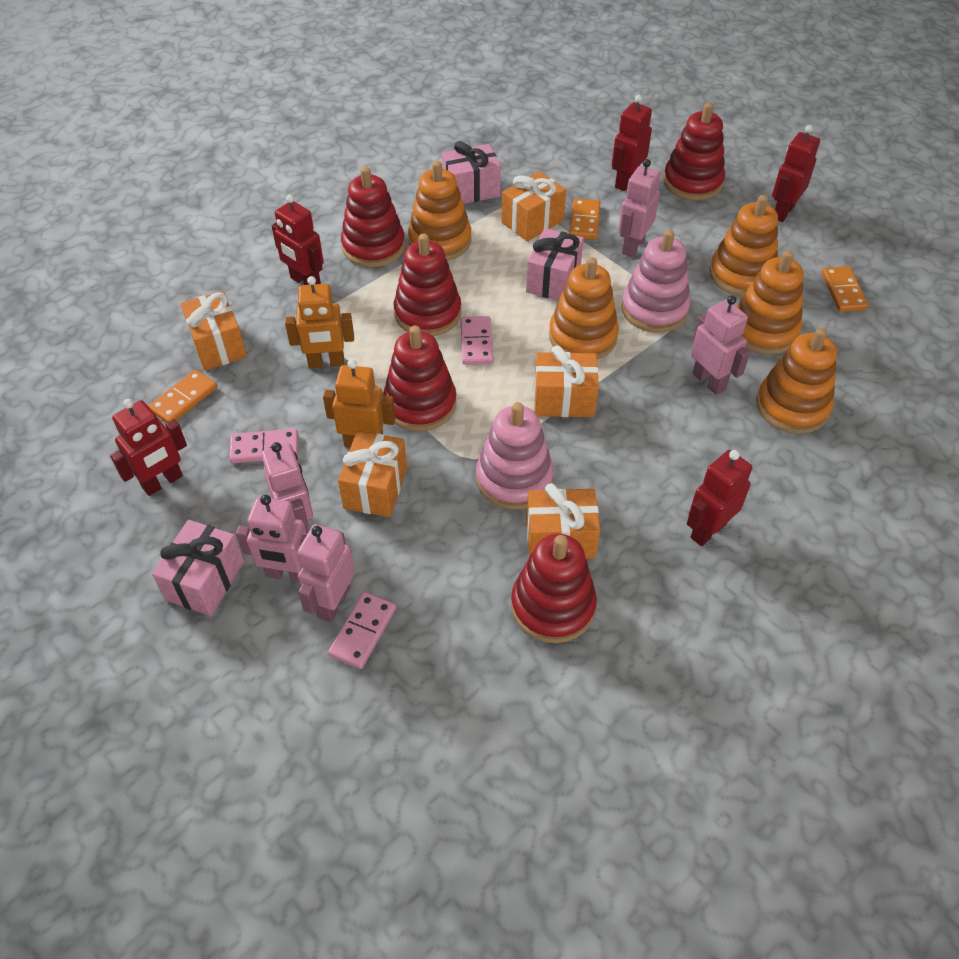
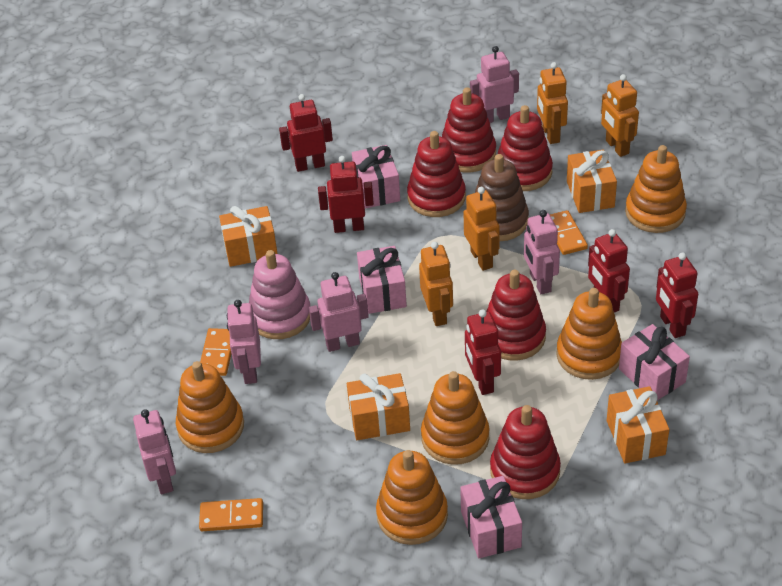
brown stacking toy: 0 -> 1
orange gift: 5 -> 4
orange robot: 2 -> 4
pink domino: 3 -> 0
pink gift: 3 -> 4
pink stacking toy: 2 -> 1

